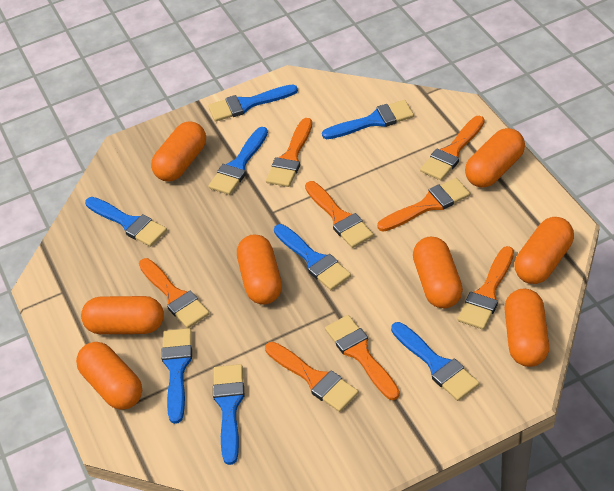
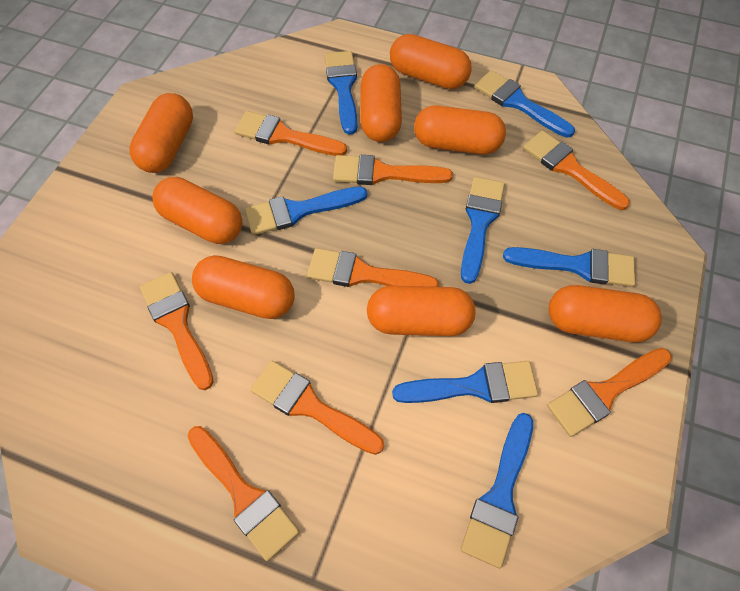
blue brush: 8 -> 7

